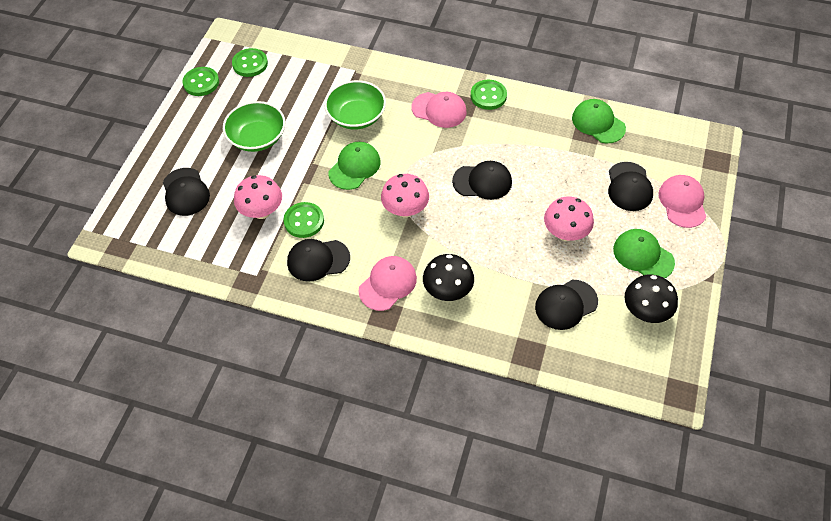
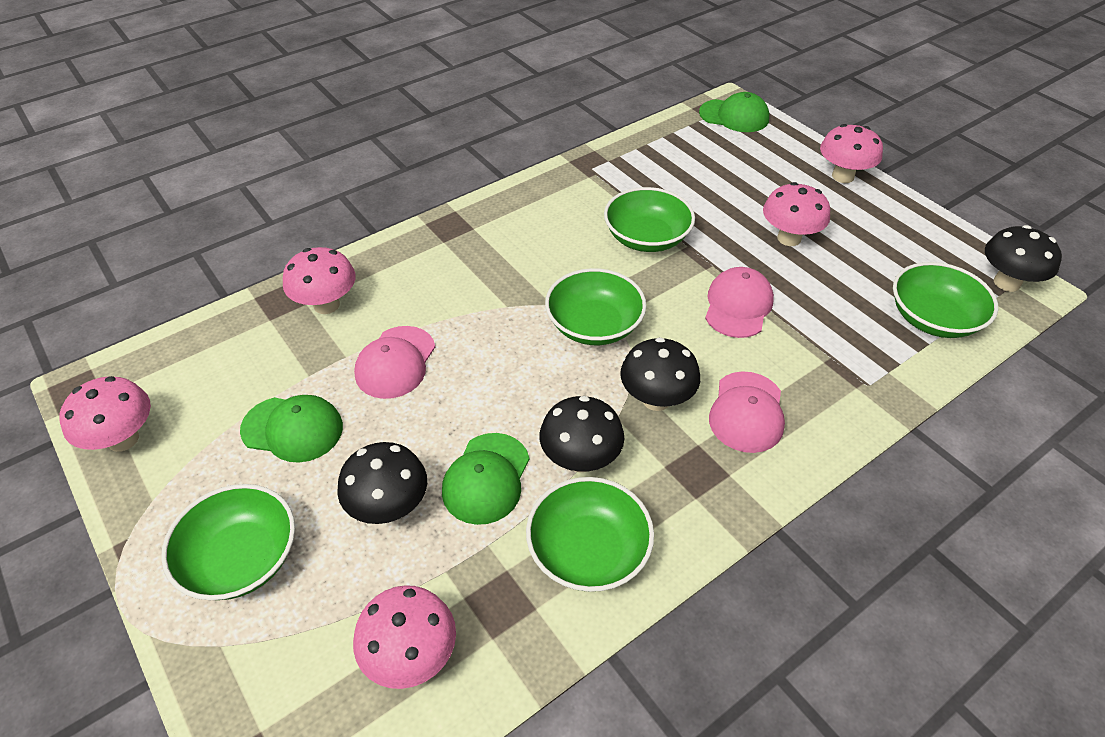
black cap: 5 -> 0
black mushroom: 2 -> 4
green bowl: 2 -> 5
green button: 4 -> 0
pink mushroom: 3 -> 5

